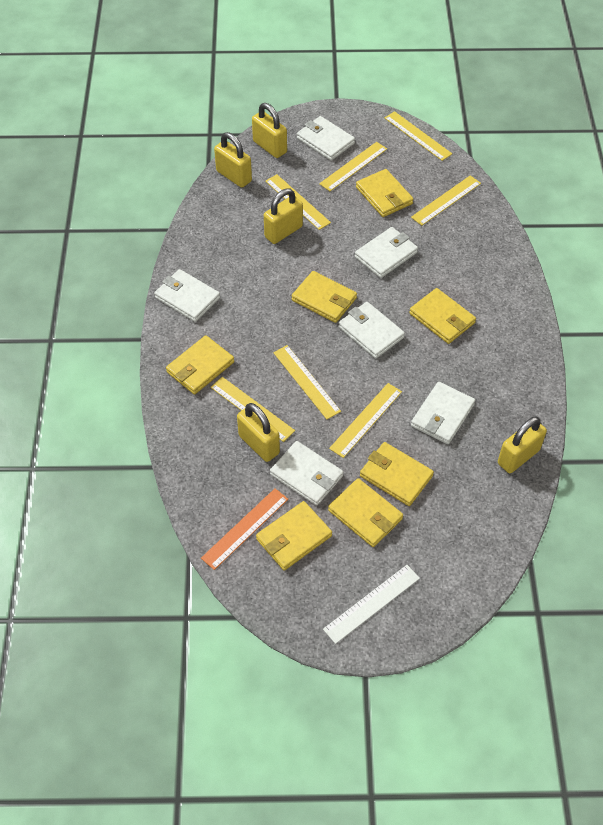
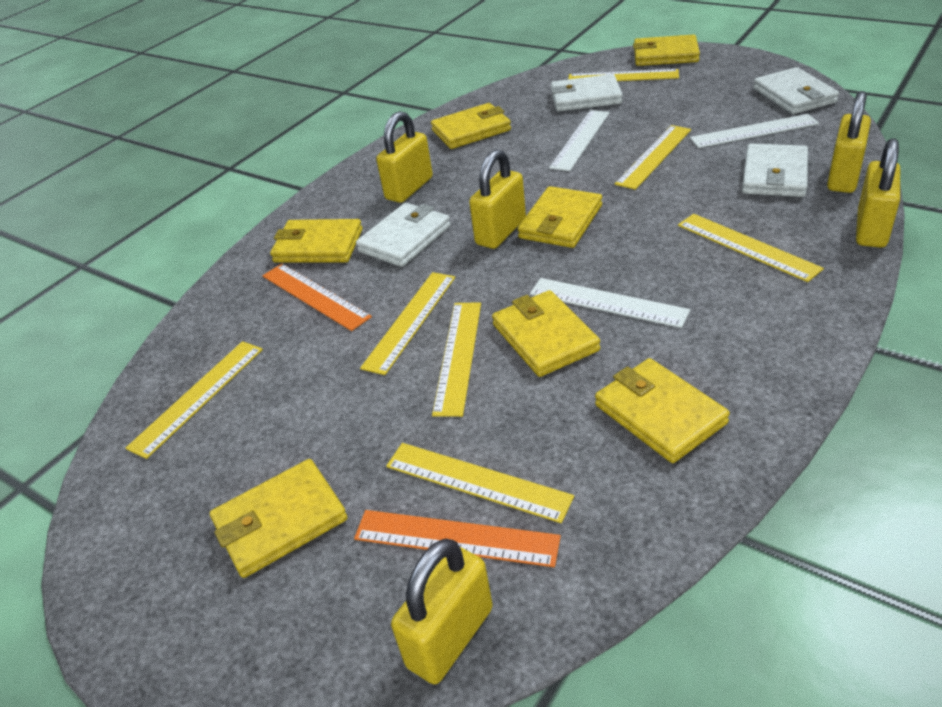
orange ruler: 1 -> 2
white ruler: 1 -> 3
white wallet: 6 -> 4

